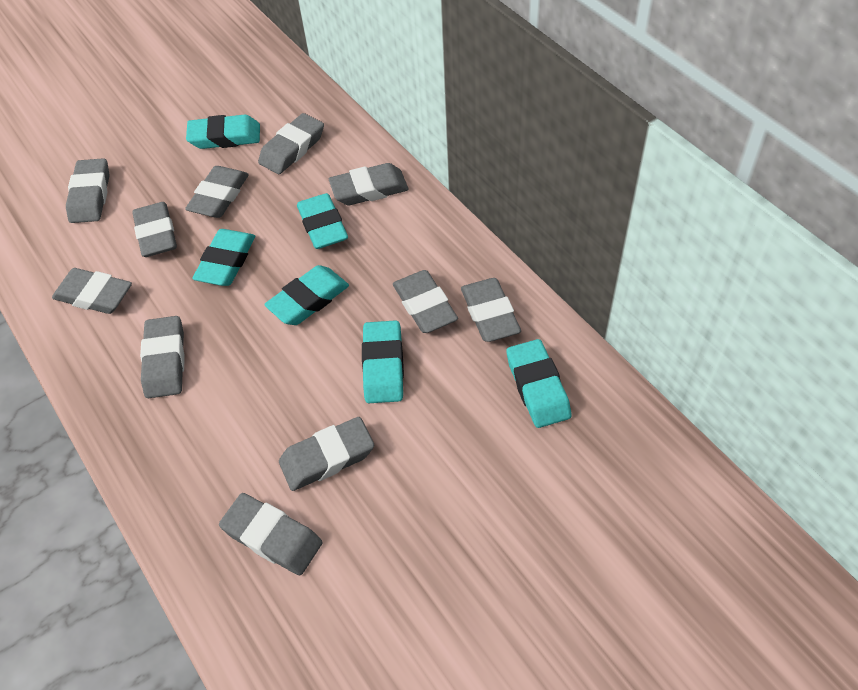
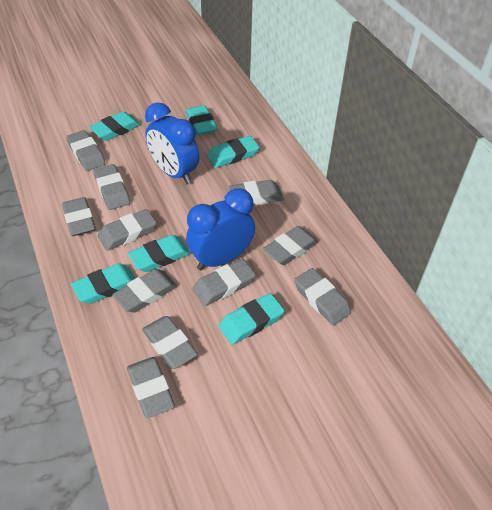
blue clock: 0 -> 2

